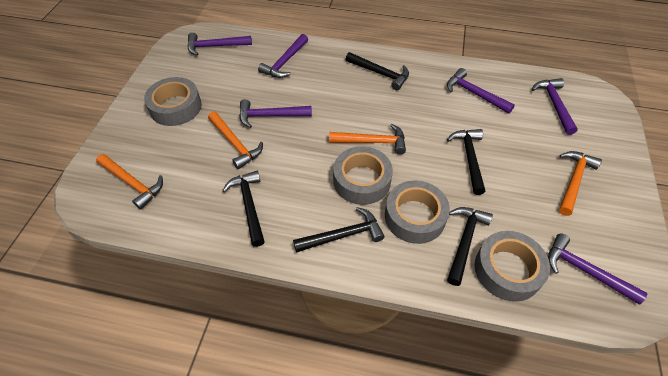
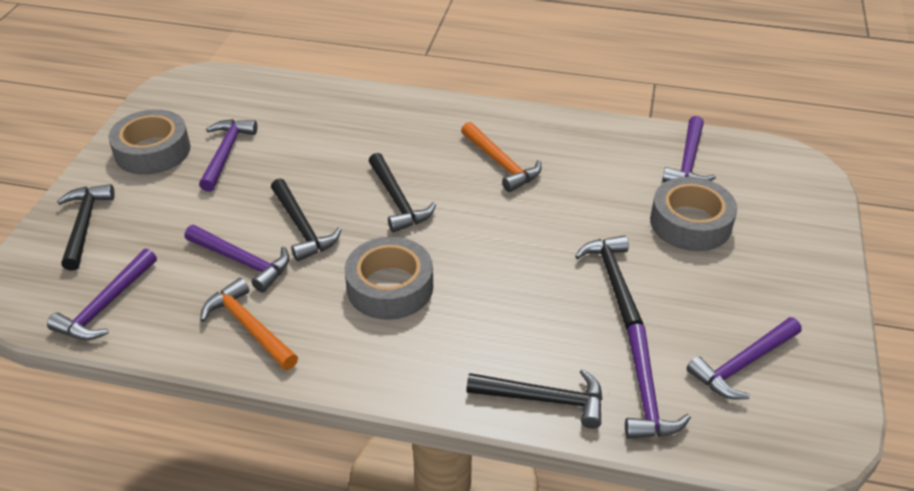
grey tape: 4 -> 3
orange hammer: 4 -> 2

